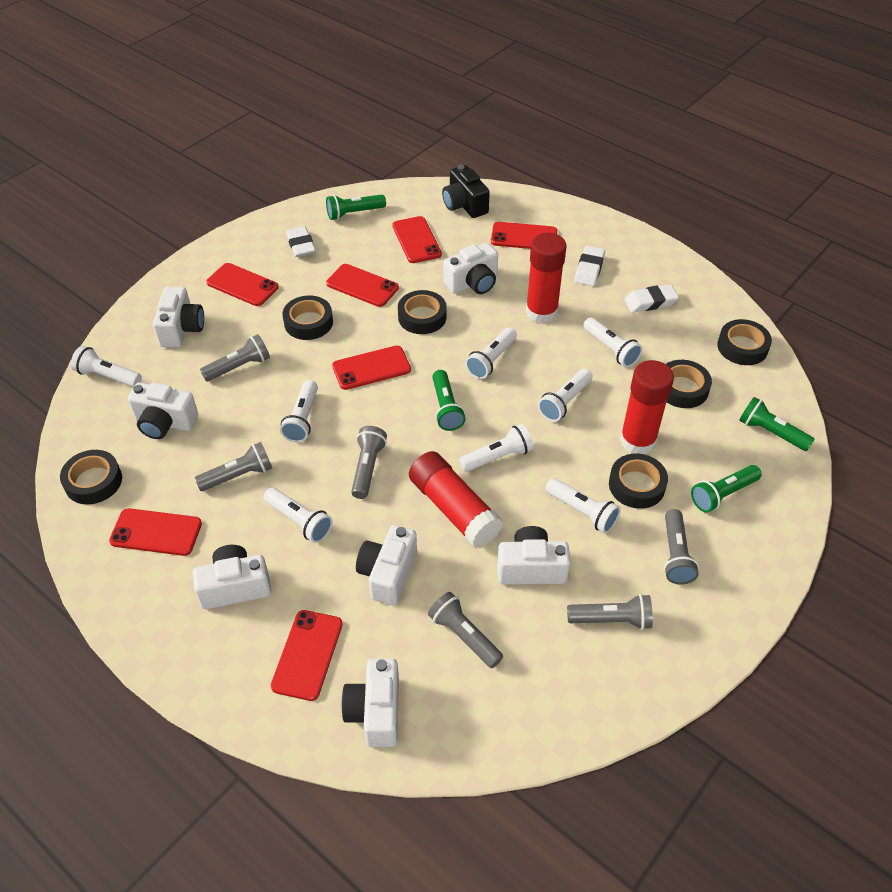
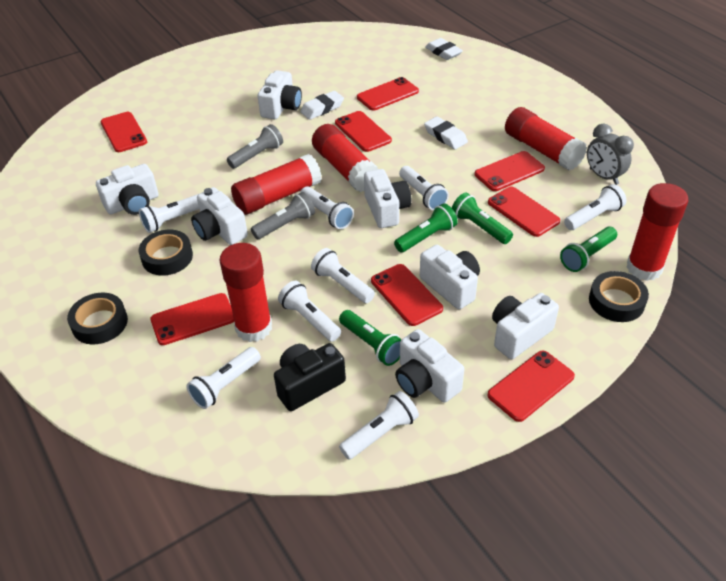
black tape: 6 -> 3
grey clock: 0 -> 1
grey flashlight: 6 -> 2
red glue stick: 3 -> 5
red phone: 7 -> 8

